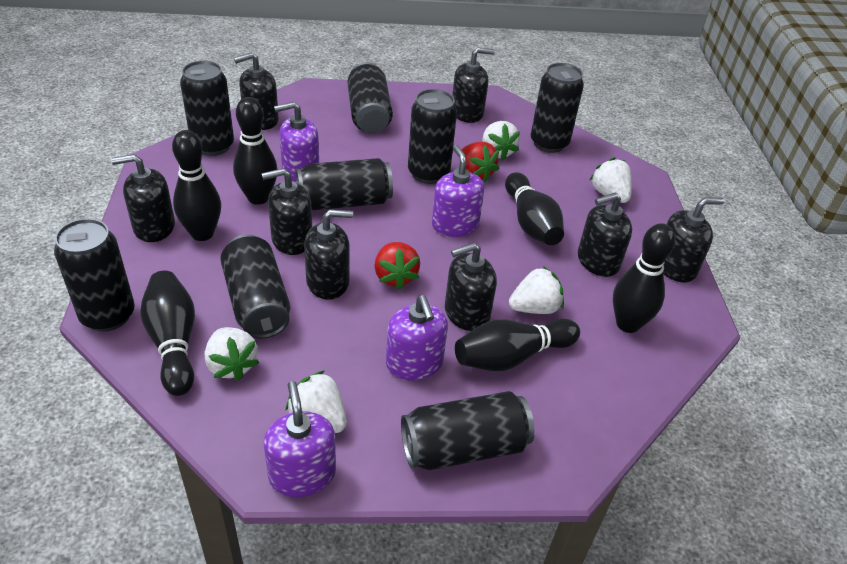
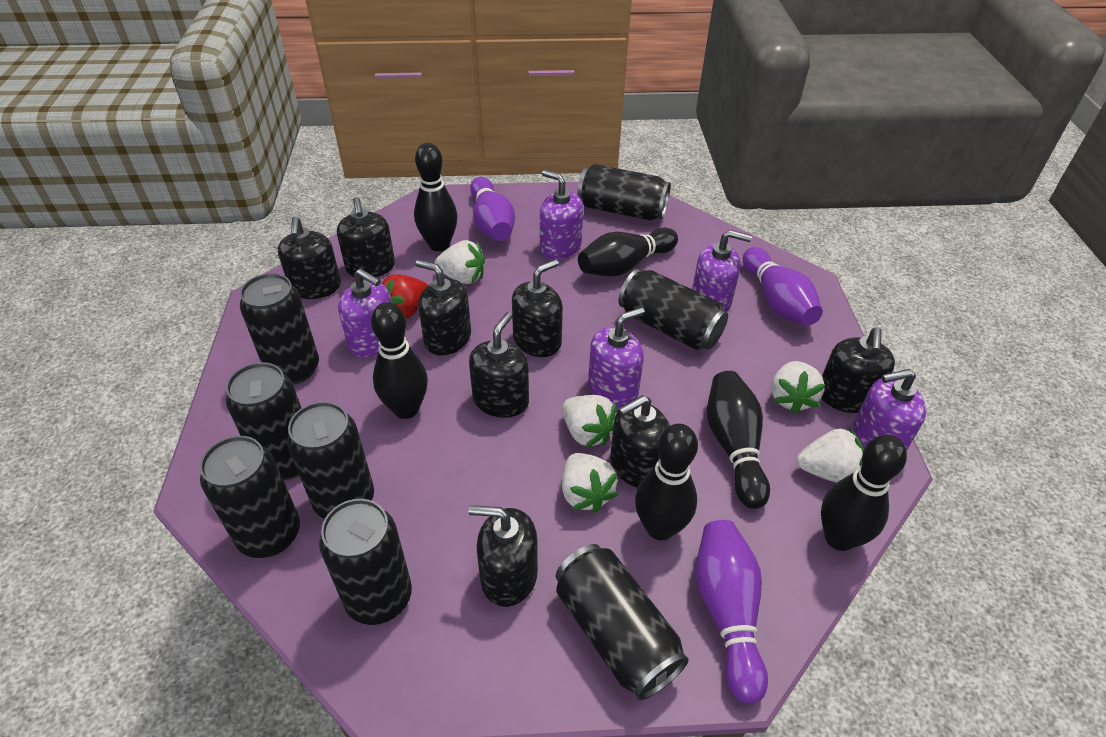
purple bowling pin: 0 -> 3
purple soap dispenser: 4 -> 5
red strawberry: 2 -> 1

